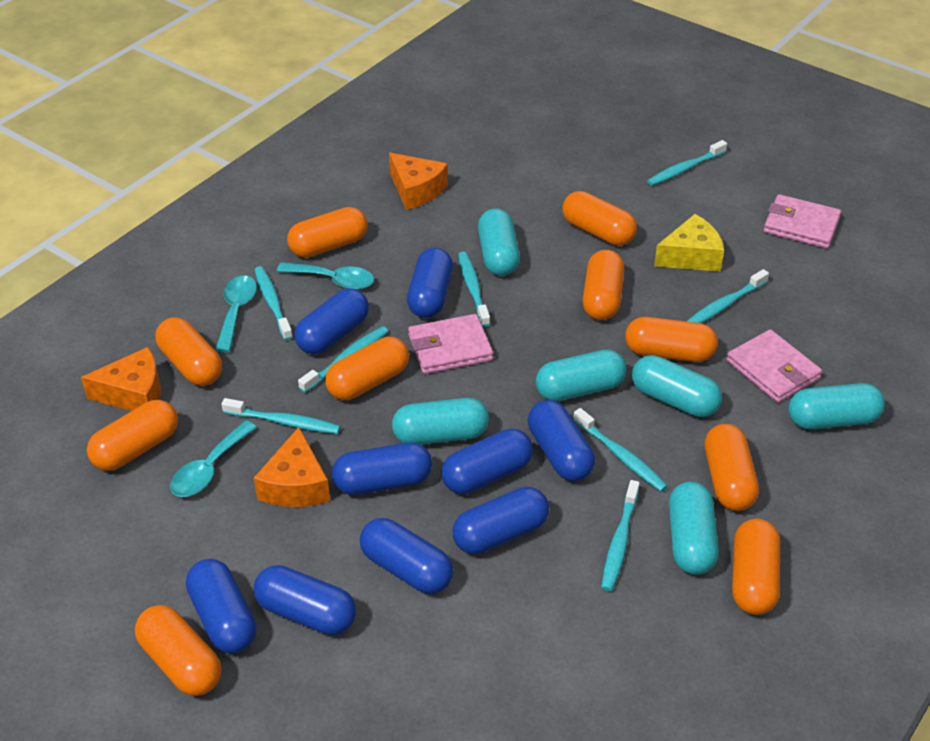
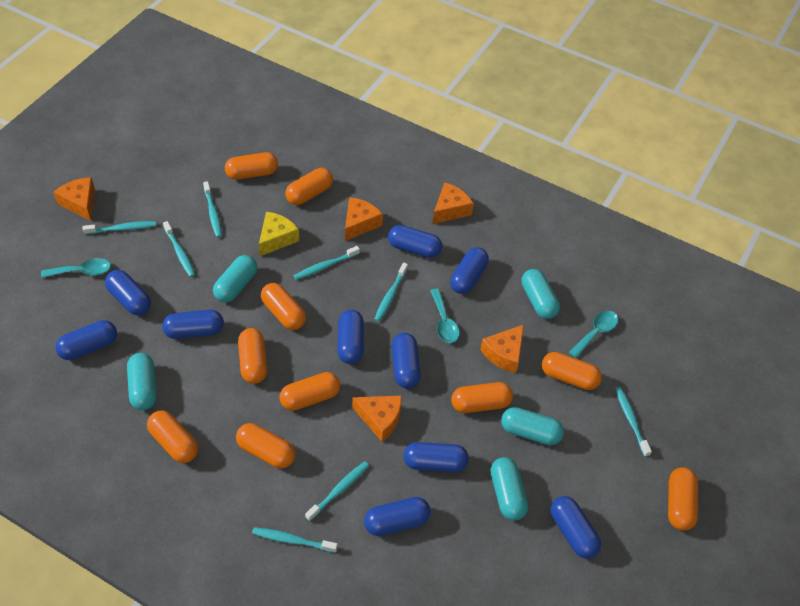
blue capsule: 9 -> 10
orange cheese: 3 -> 5
pink wallet: 3 -> 0
turquoise capsule: 6 -> 5

